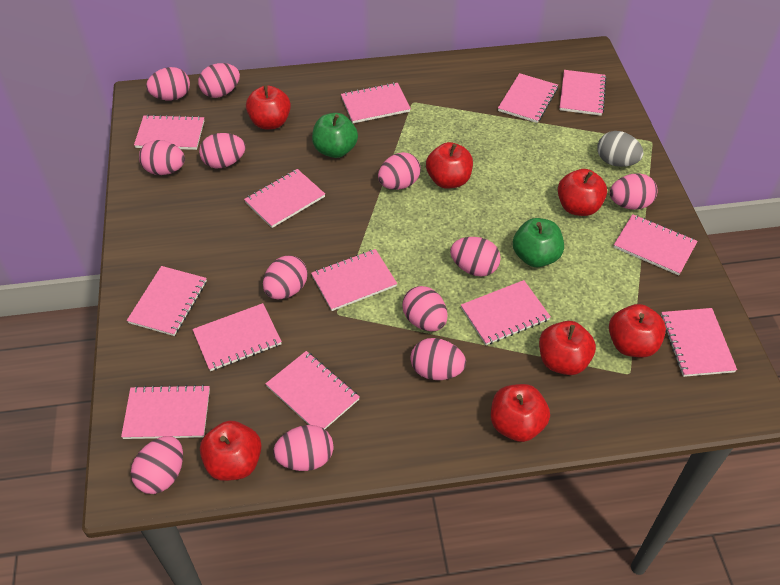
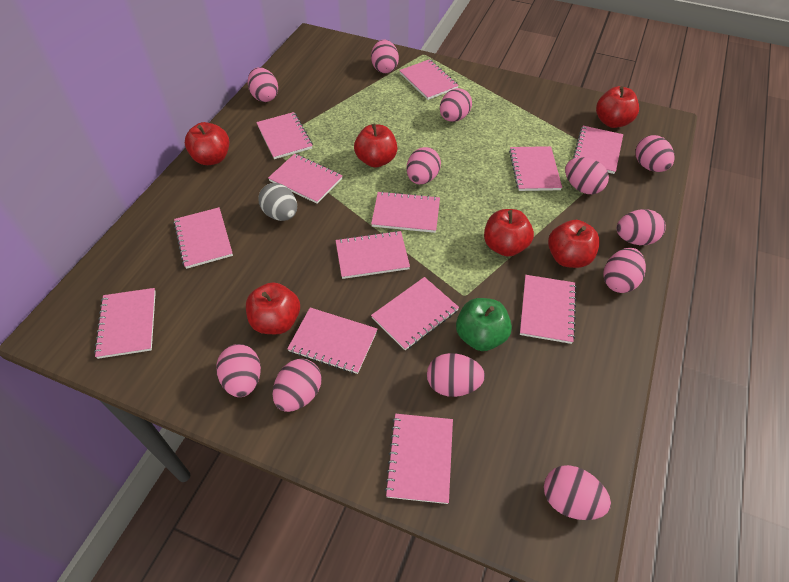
green apple: 2 -> 1
red apple: 7 -> 6

